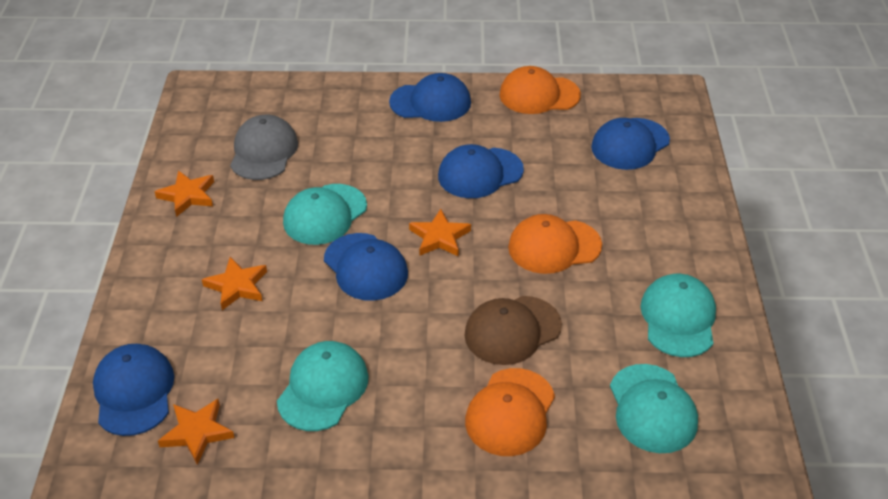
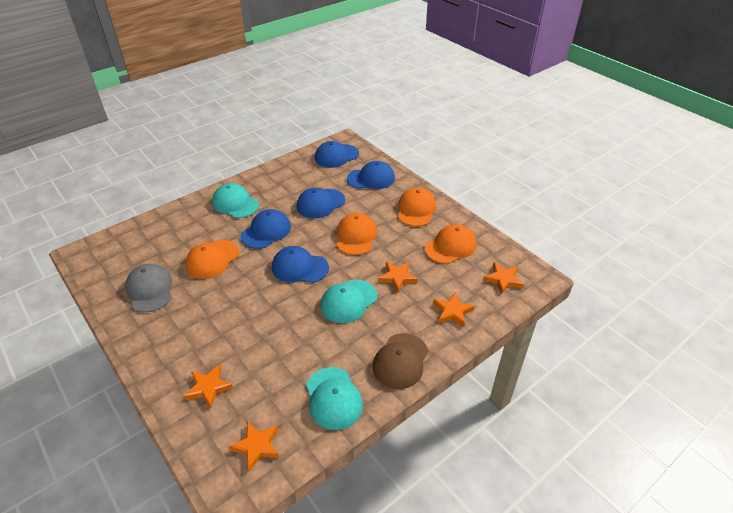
orange cap: 3 -> 4
orange star: 4 -> 5
turquoise cap: 4 -> 3

